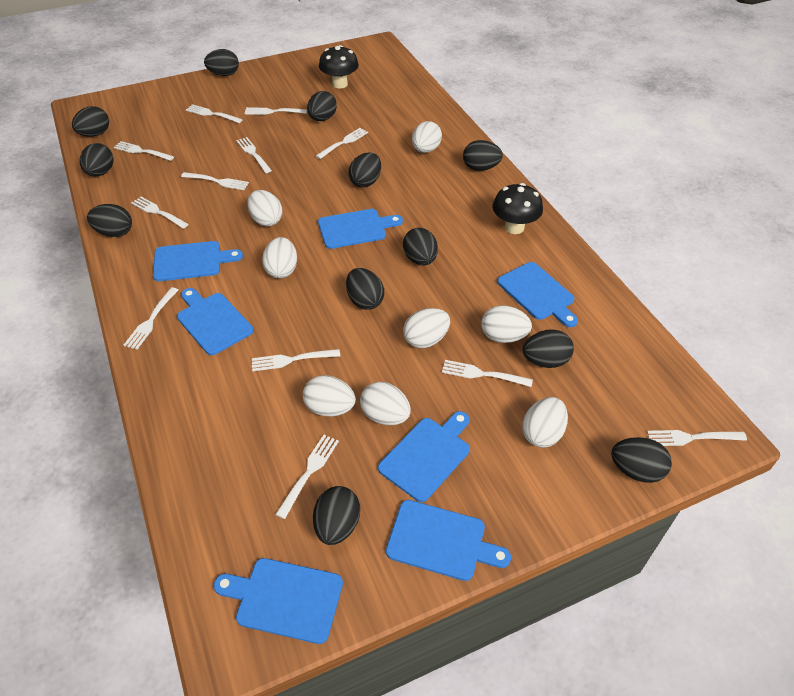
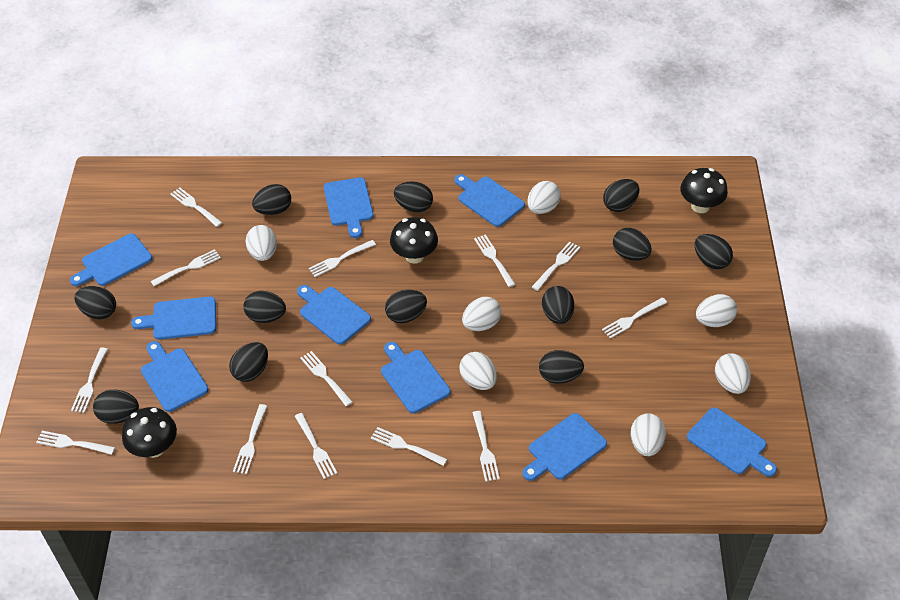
black mushroom: 2 -> 3
blue cutting board: 7 -> 9
white egg: 8 -> 7
white fork: 12 -> 13

